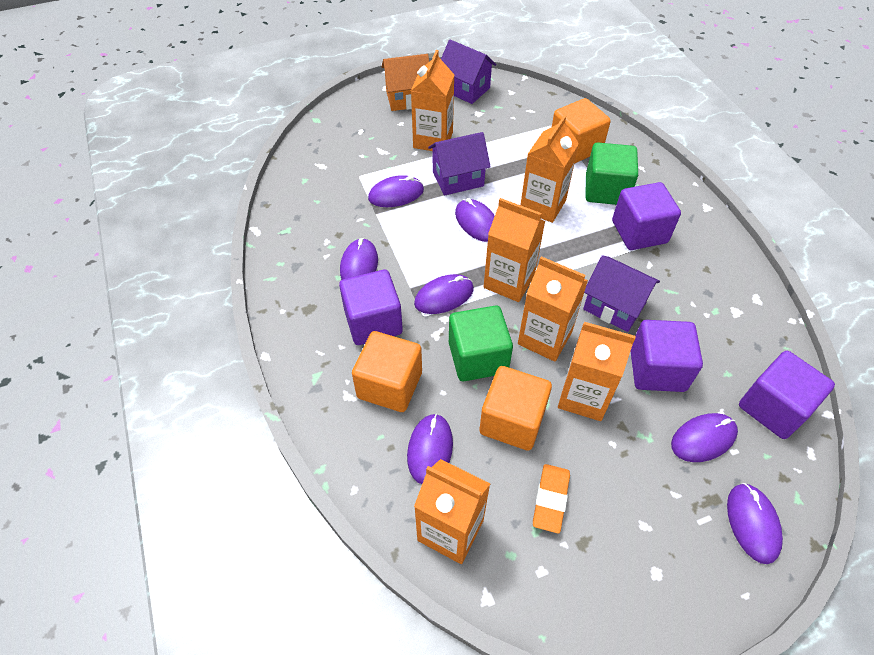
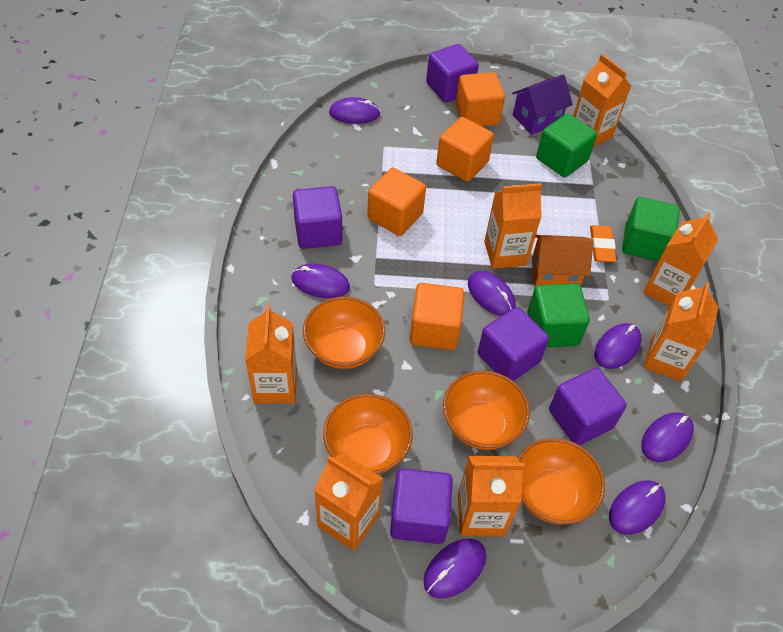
green cube: 2 -> 3
orange bowl: 0 -> 4
orange carton: 6 -> 7
orange cube: 3 -> 4
purple cube: 4 -> 5
purple house: 3 -> 1

